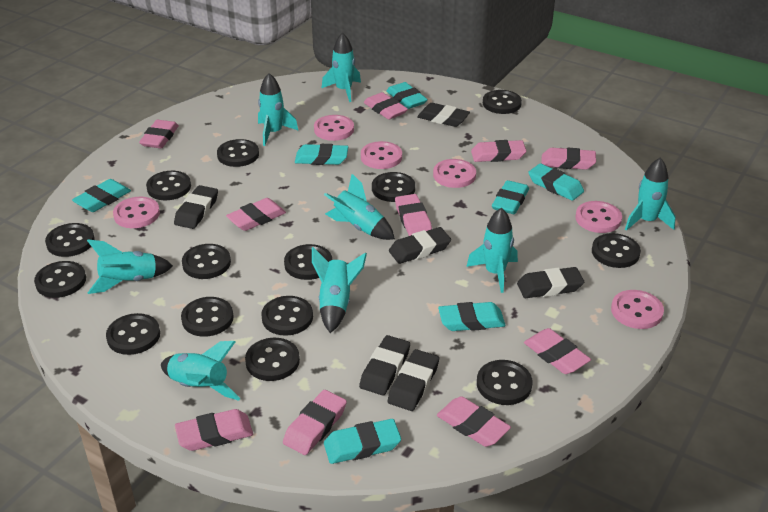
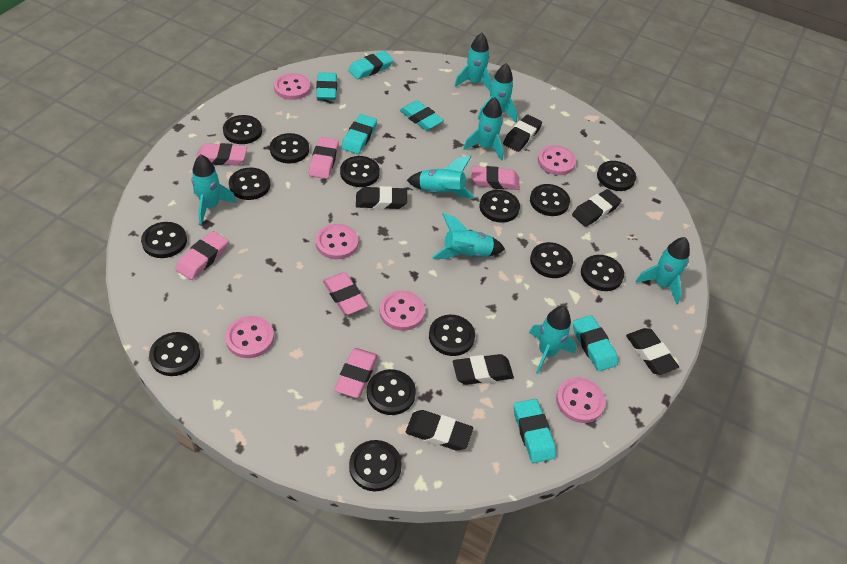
pink eraser: 10 -> 6
turquoise eraser: 7 -> 6

